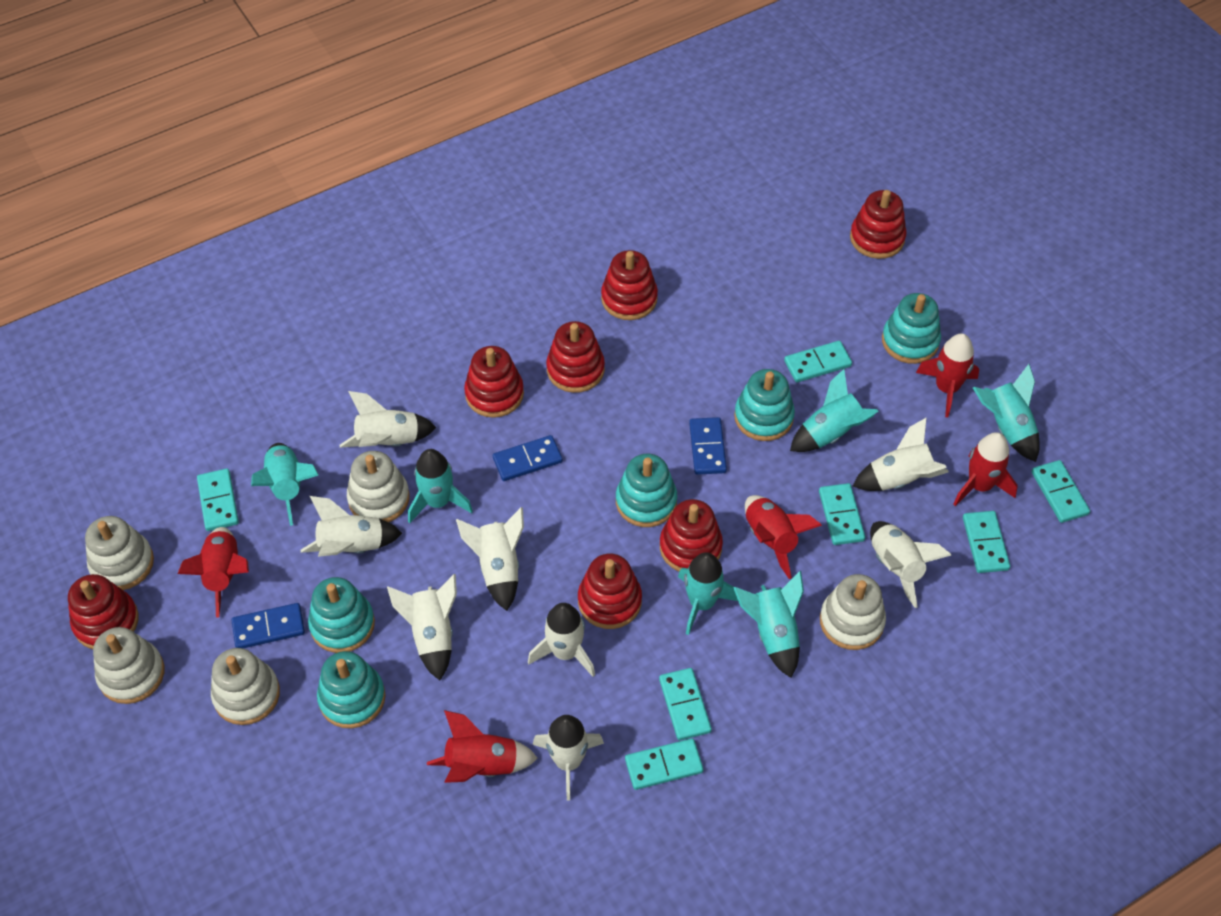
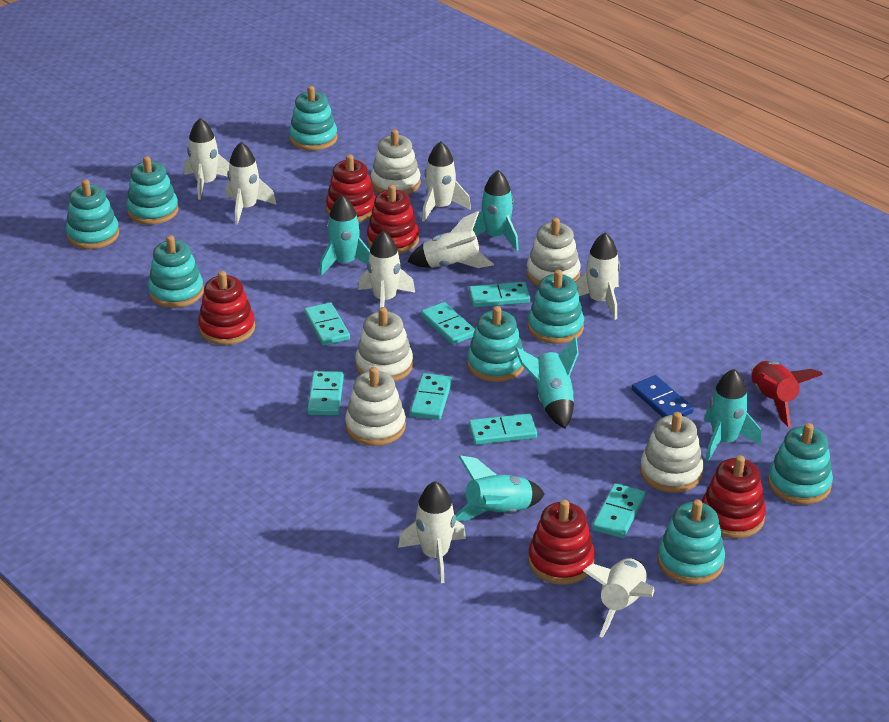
blue domino: 3 -> 1
red rocket: 5 -> 1
red stacking toy: 7 -> 5
turquoise rocket: 6 -> 5
turquoise stacking toy: 5 -> 8

